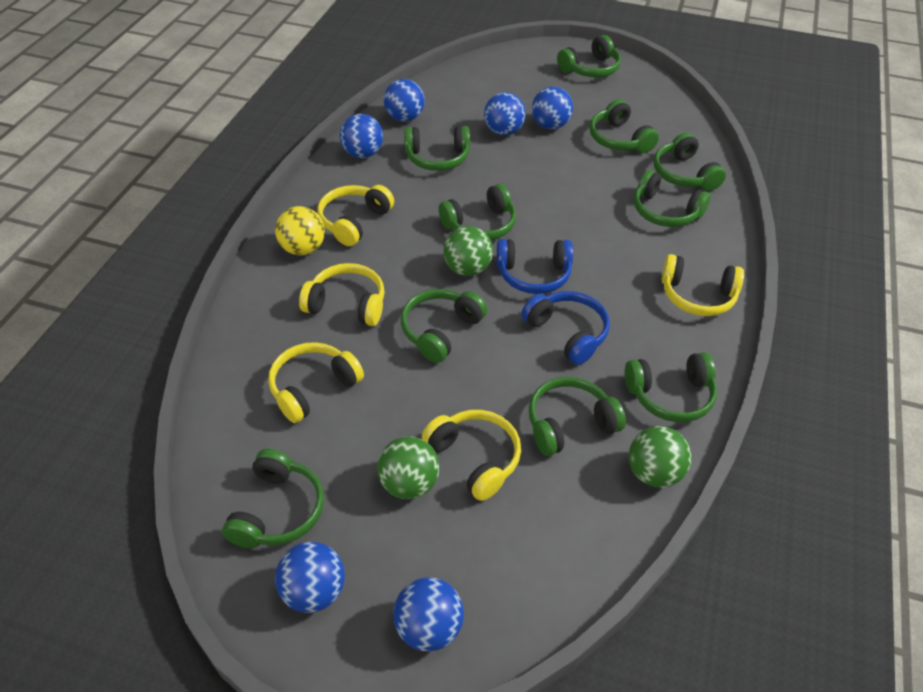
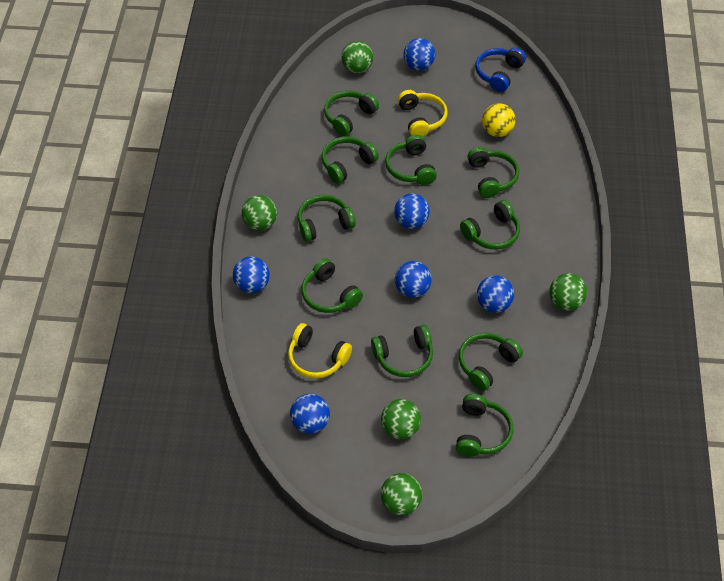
blue headphones: 2 -> 1
green ball: 3 -> 5
yellow headphones: 5 -> 2

